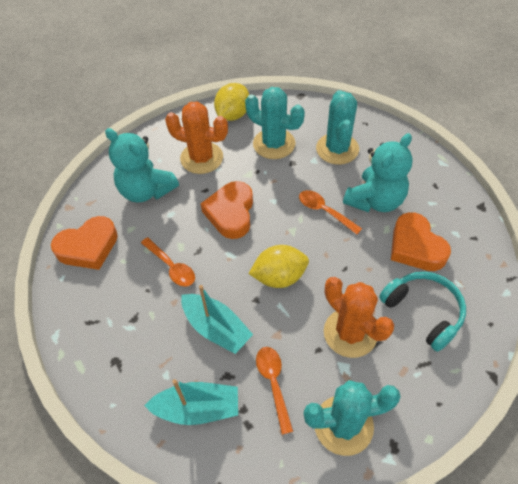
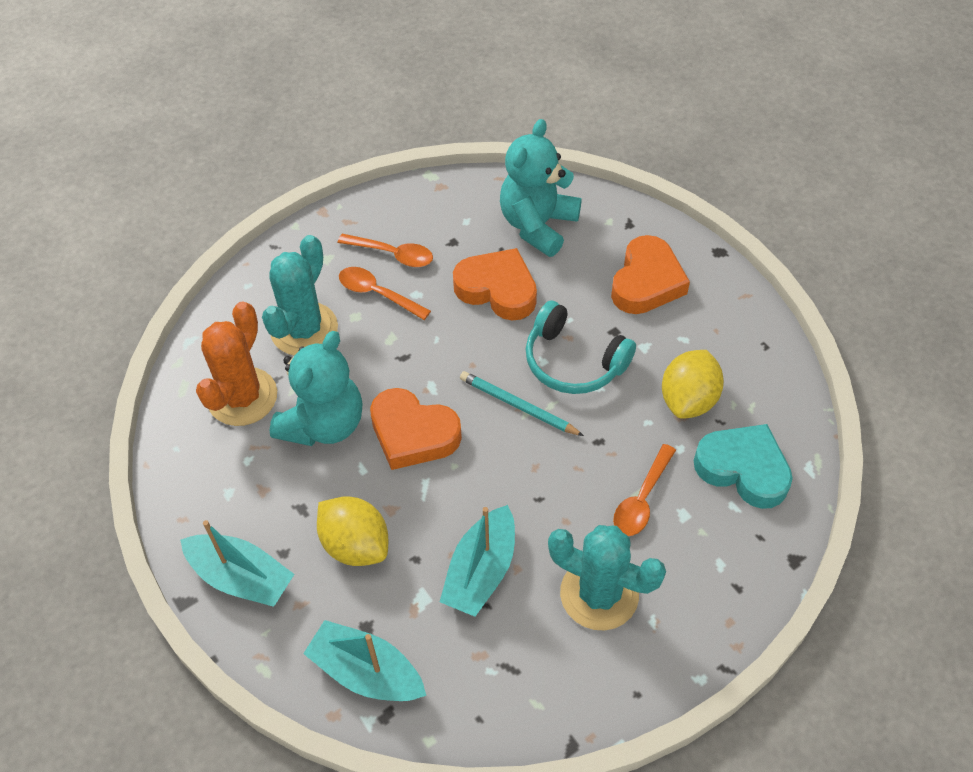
orange cactus: 2 -> 1
turquoise boat: 2 -> 3
turquoise cactus: 3 -> 2
turquoise heart: 0 -> 1
turquoise pencil: 0 -> 1

